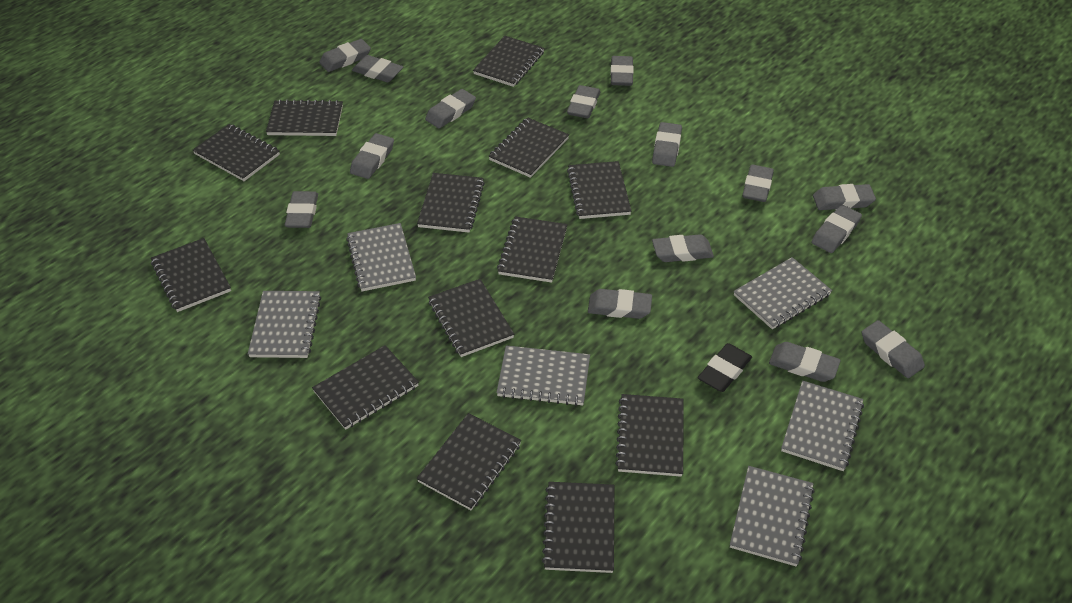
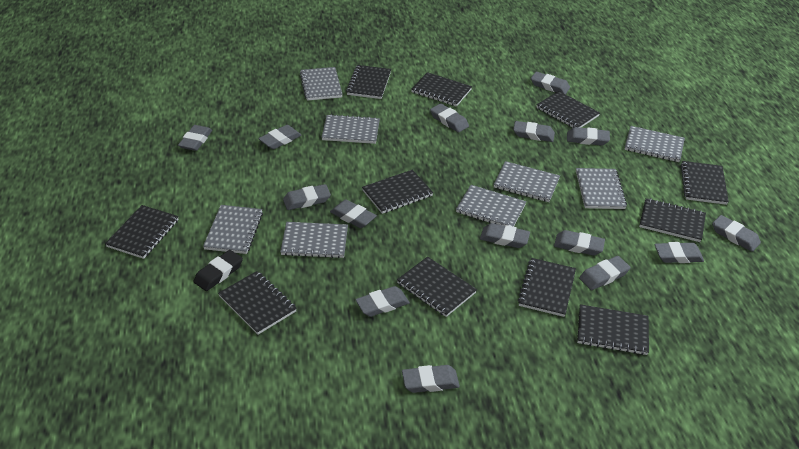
black notebook: 13 -> 11
grey notebook: 6 -> 8

